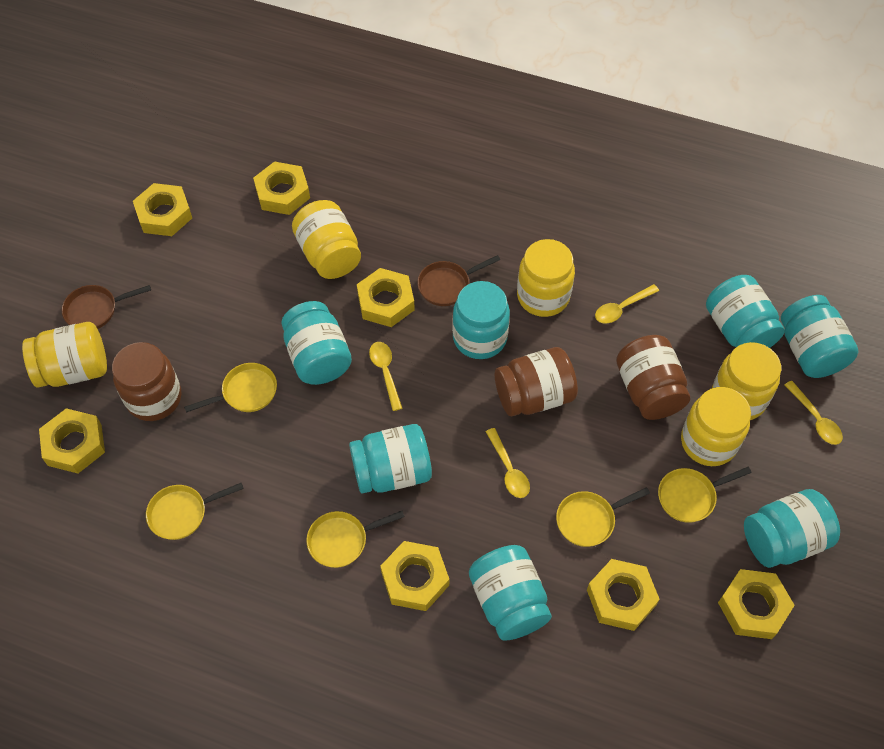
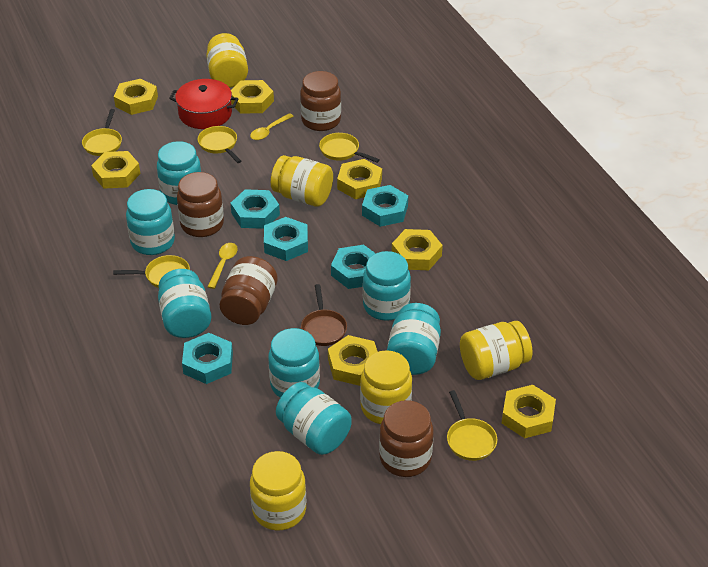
brown jar: 3 -> 4
brown pan: 2 -> 1
red pot: 0 -> 1
turquoise nut: 0 -> 5
yellow spoon: 4 -> 2

